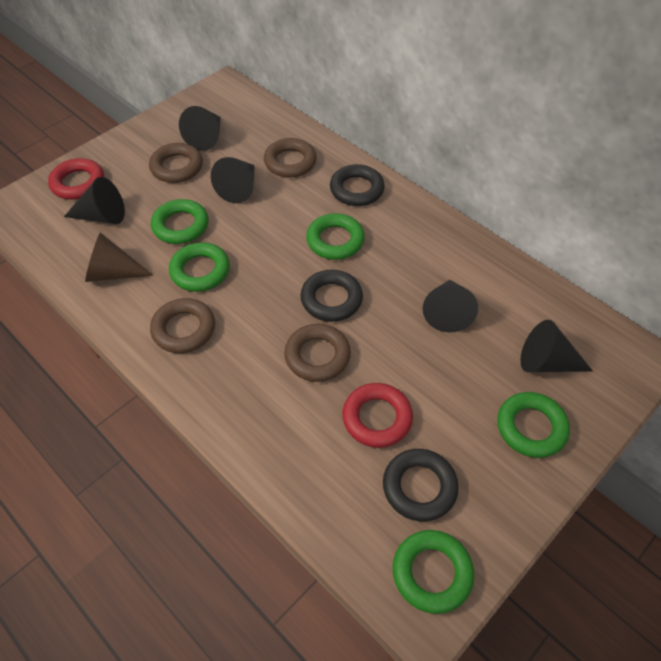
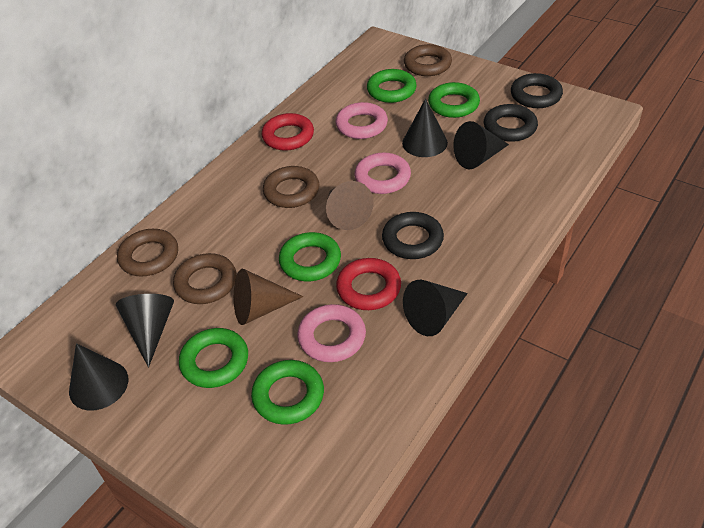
brown cone: 1 -> 2
pink ring: 0 -> 3

